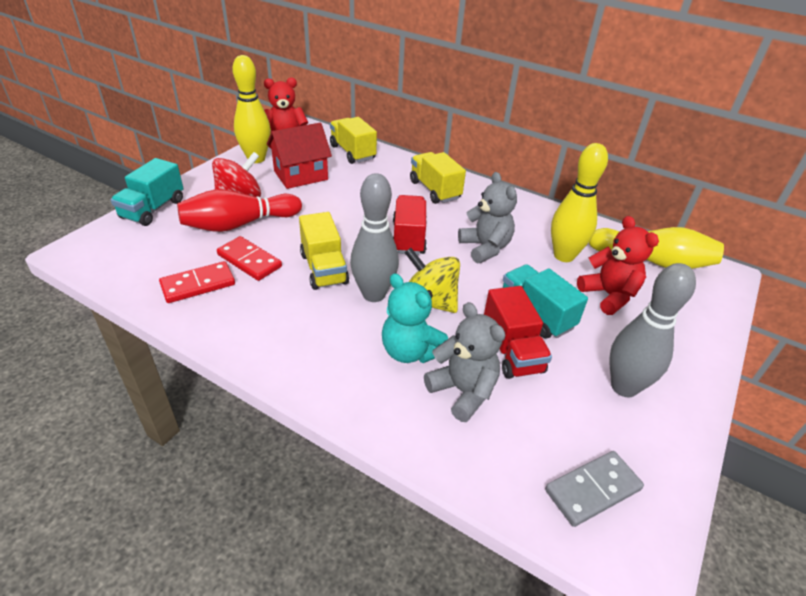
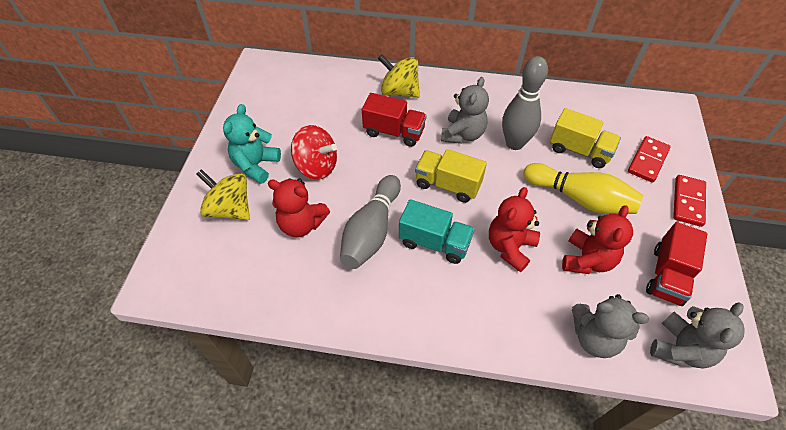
grey domino: 1 -> 0
grey teddy bear: 2 -> 3
red bowling pin: 1 -> 0
red house: 1 -> 0
red teddy bear: 2 -> 3
turquoise truck: 2 -> 1
yellow bowling pin: 3 -> 1
yellow spinning top: 1 -> 2
yellow truck: 3 -> 2

